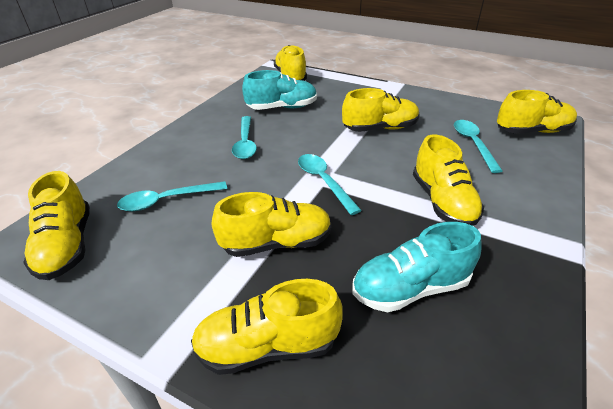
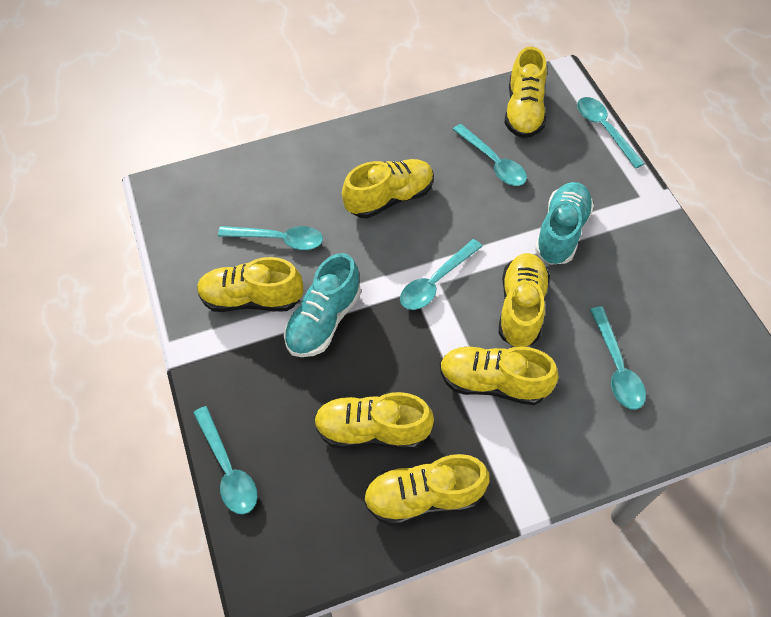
turquoise spoon: 4 -> 6

